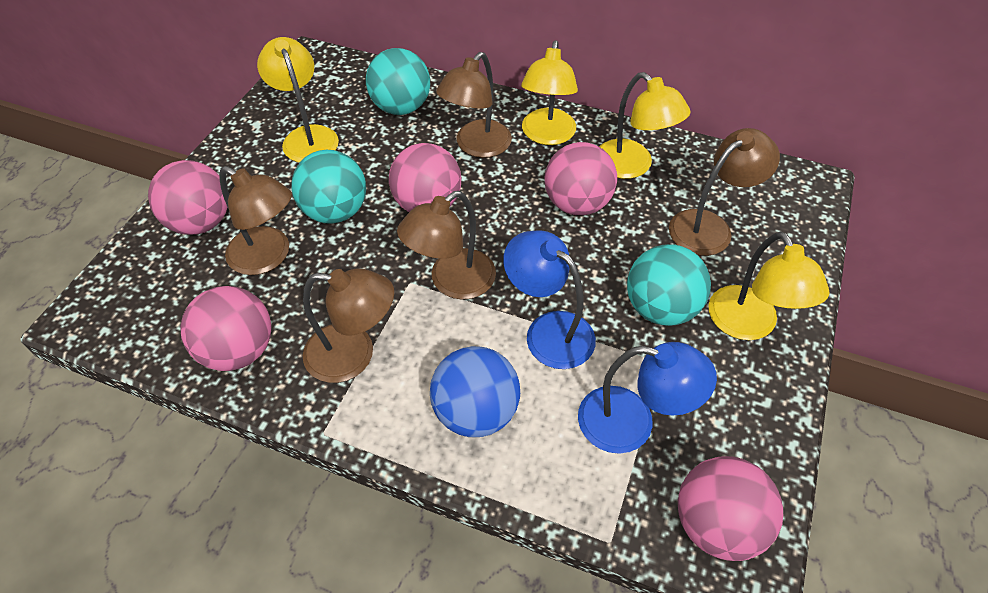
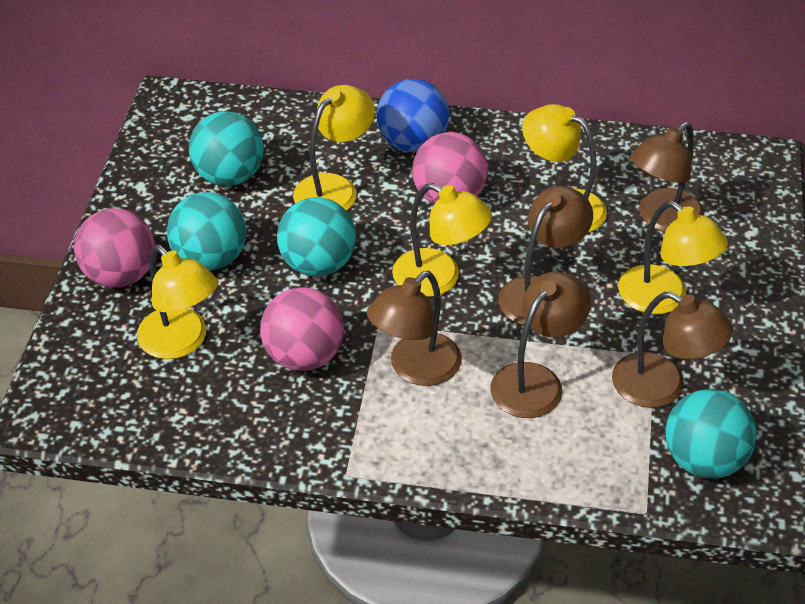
blue lamp: 2 -> 0
pink ball: 5 -> 3
turquoise ball: 3 -> 4
yellow lamp: 4 -> 5

